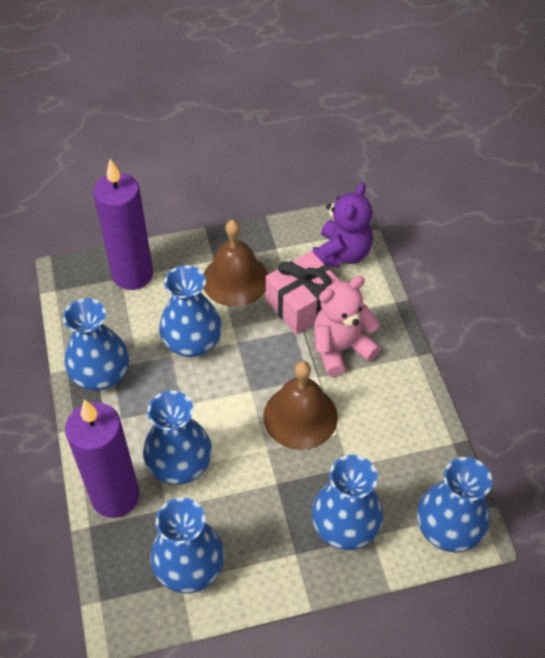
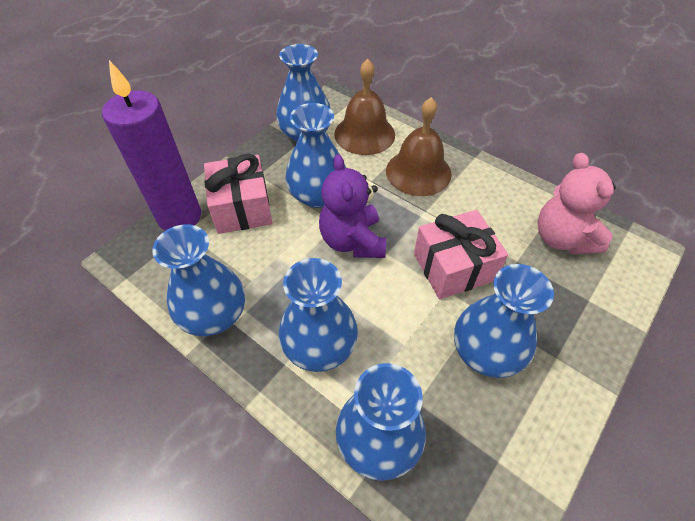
pink gift: 1 -> 2
purple candle: 2 -> 1

